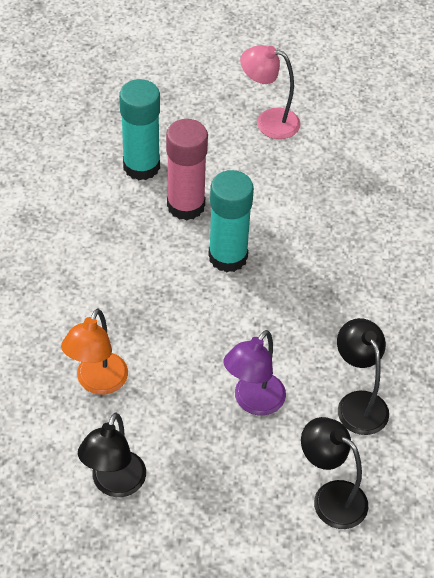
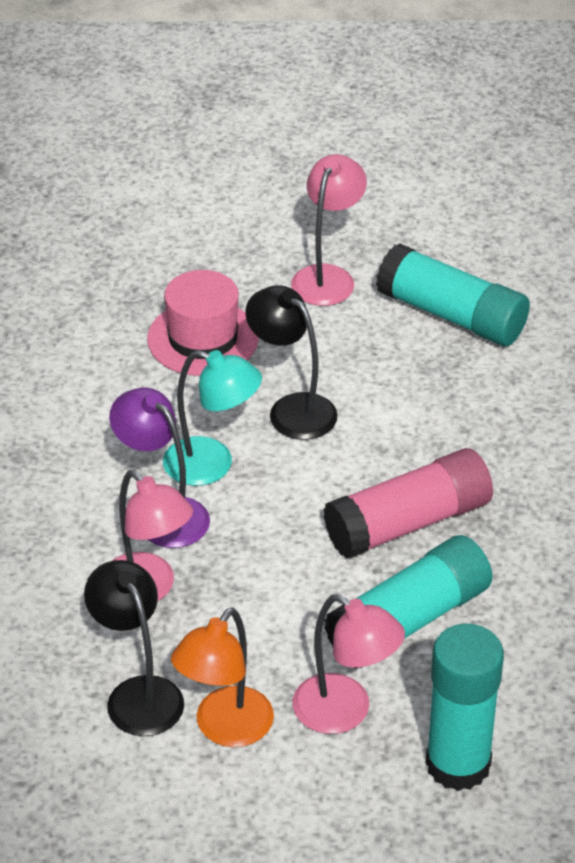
black lamp: 3 -> 2
pink hat: 0 -> 1
pink lamp: 1 -> 3
turquoise glue stick: 2 -> 3
turquoise lamp: 0 -> 1

